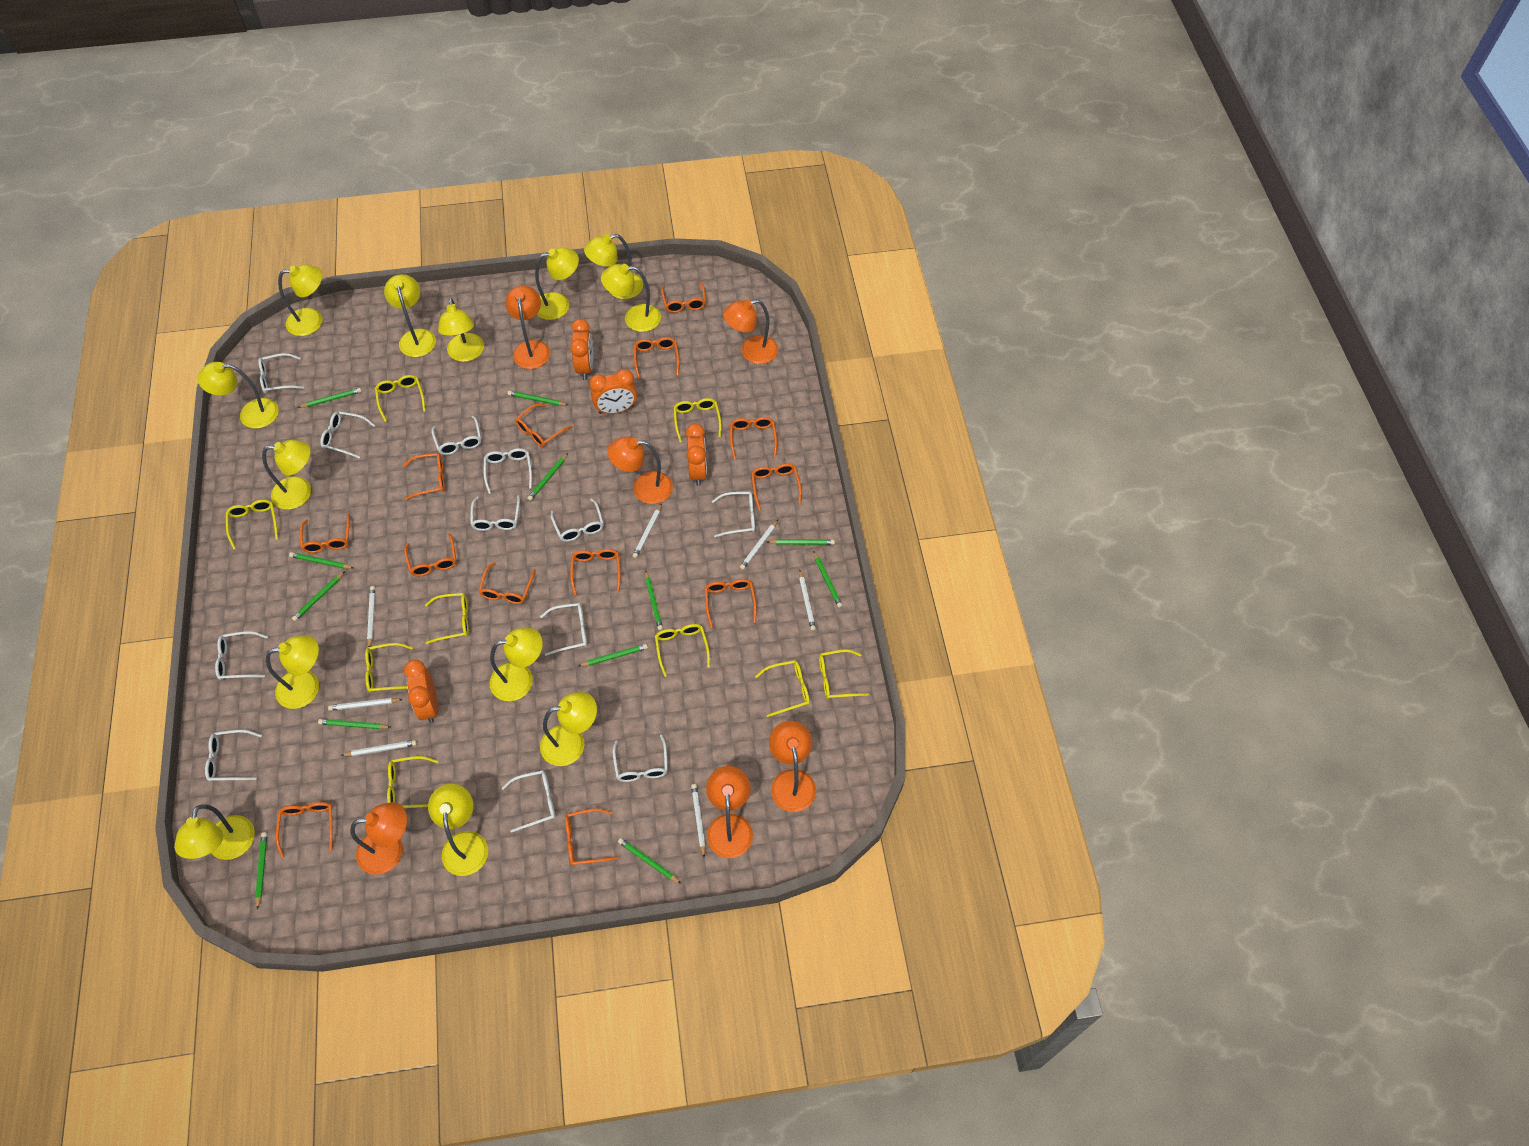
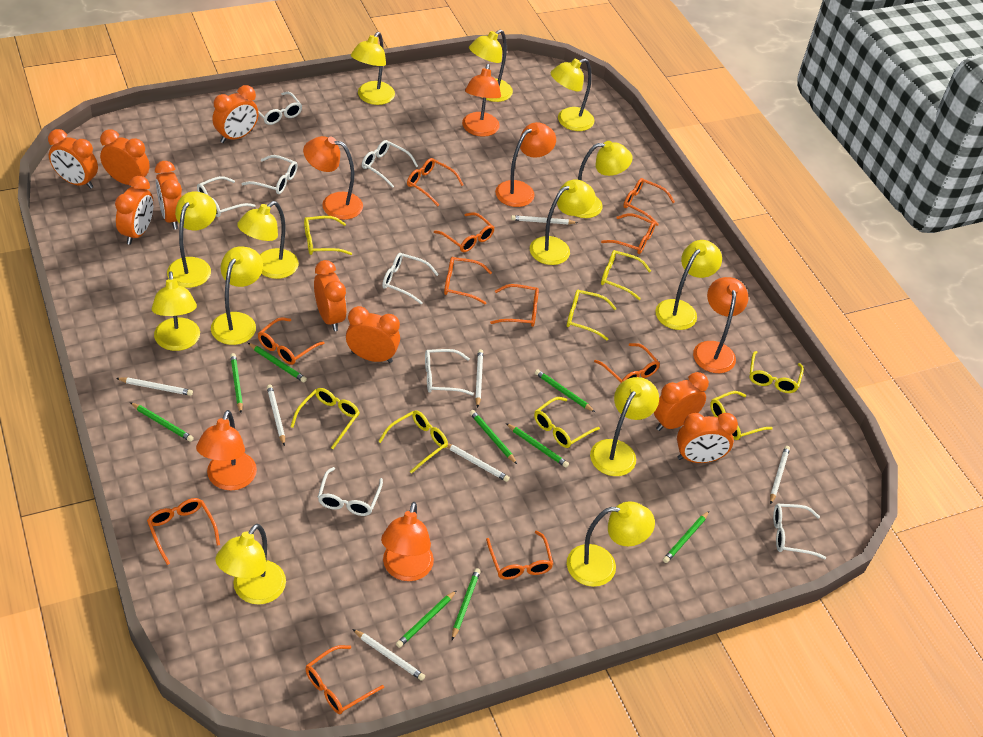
green pencil: 12 -> 9
orange clock: 4 -> 9
orange glasses: 13 -> 11
white glasses: 12 -> 8
yellow glasses: 9 -> 8

